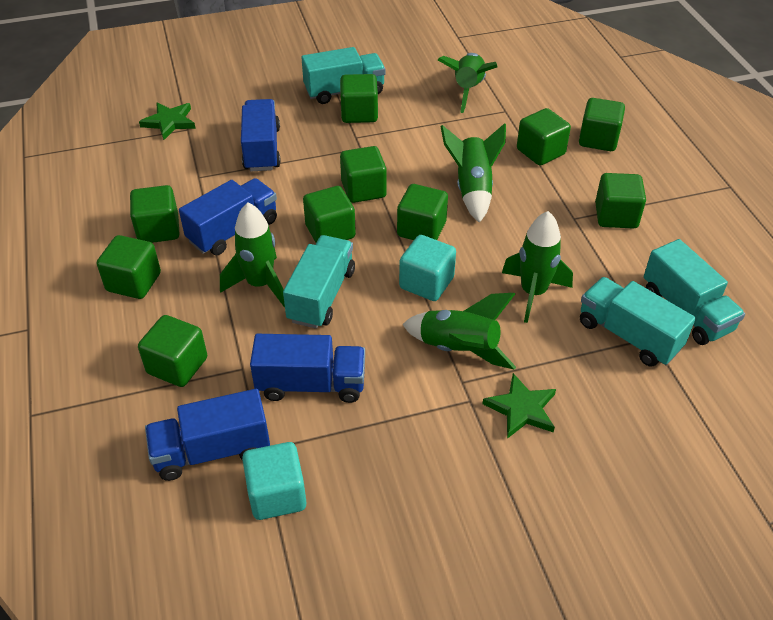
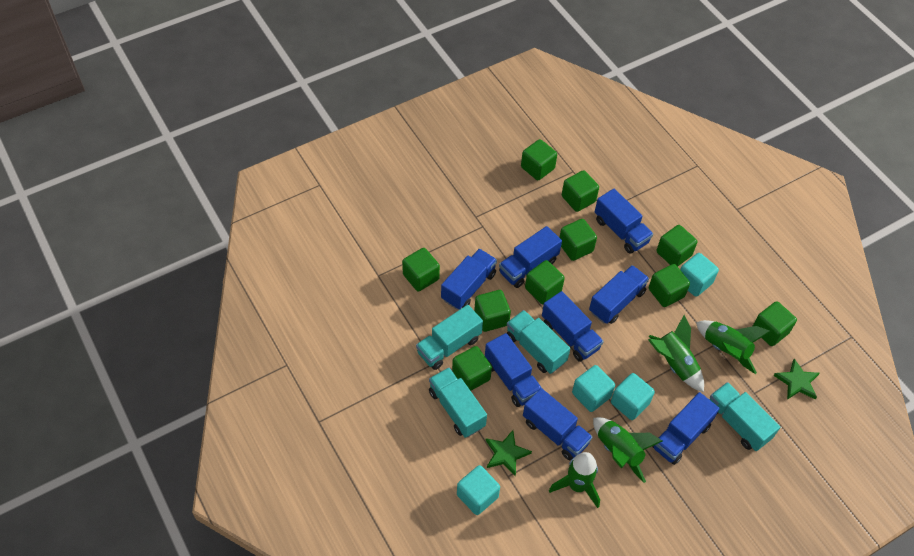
blue truck: 4 -> 8
green rocket: 5 -> 4
turquoise cube: 2 -> 4

